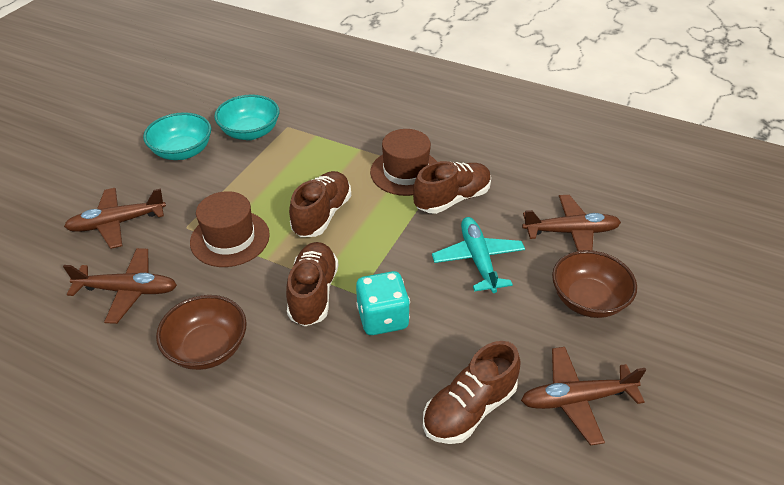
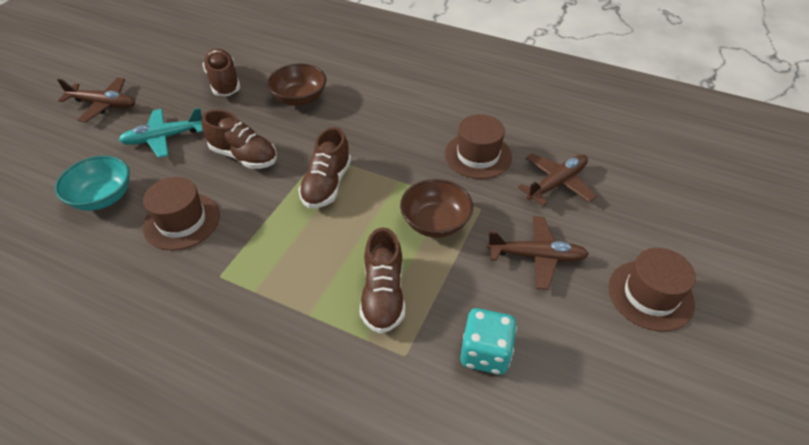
brown hat: 2 -> 3
brown plane: 4 -> 3
turquoise bowl: 2 -> 1

